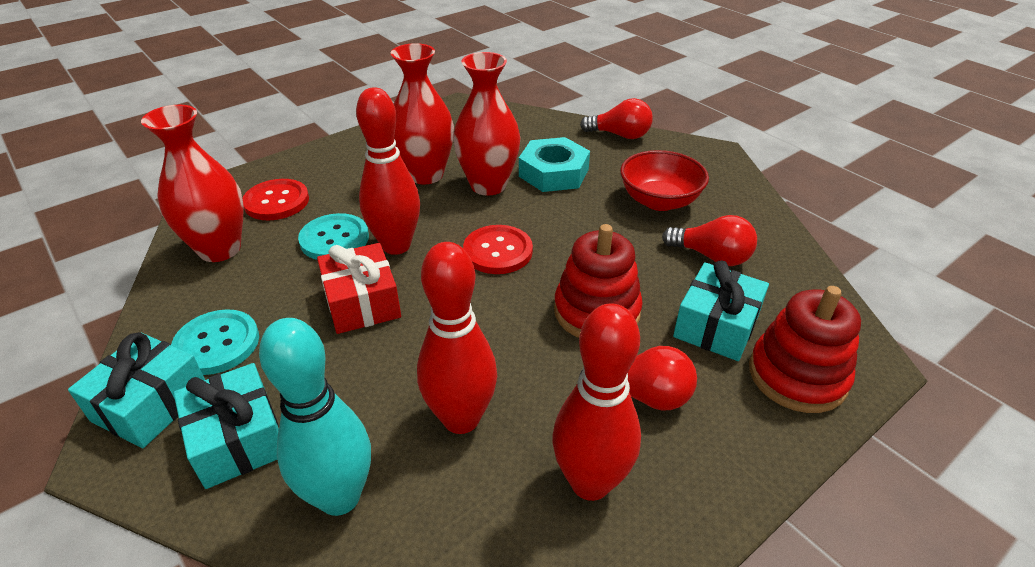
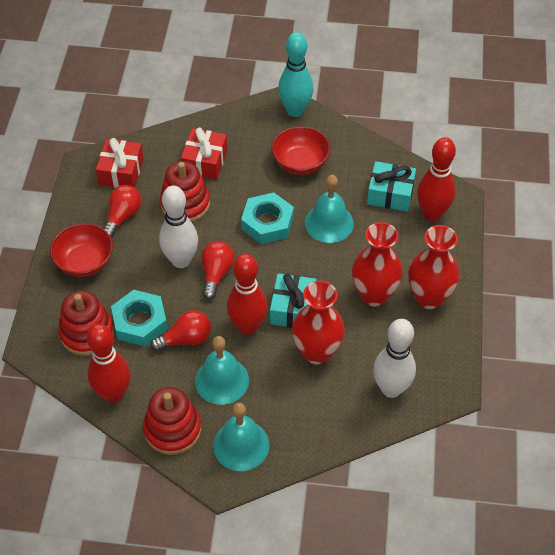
red bowl: 1 -> 2
red button: 2 -> 0
red gift: 1 -> 2
red stacking toy: 2 -> 3
turquoise bell: 0 -> 3
turquoise button: 2 -> 0
turquoise gift: 3 -> 2
turquoise nut: 1 -> 2
white bowling pin: 0 -> 2

